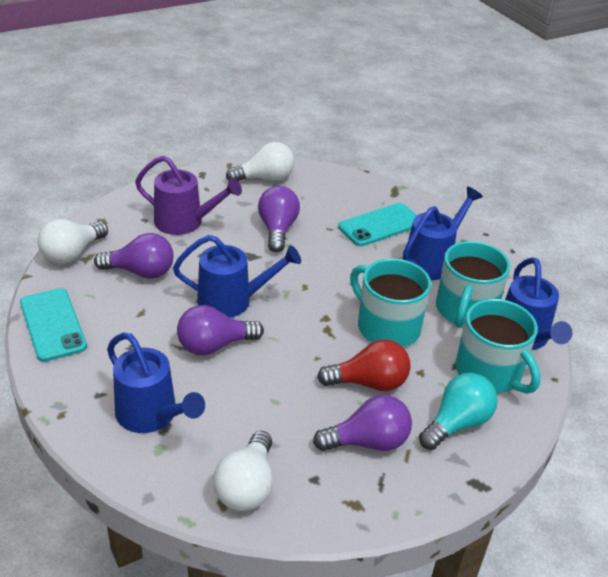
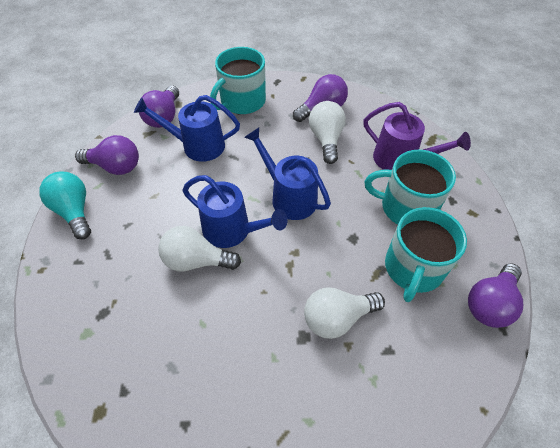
blue watering can: 4 -> 3
red light bulb: 1 -> 0
turquoise phone: 2 -> 0

